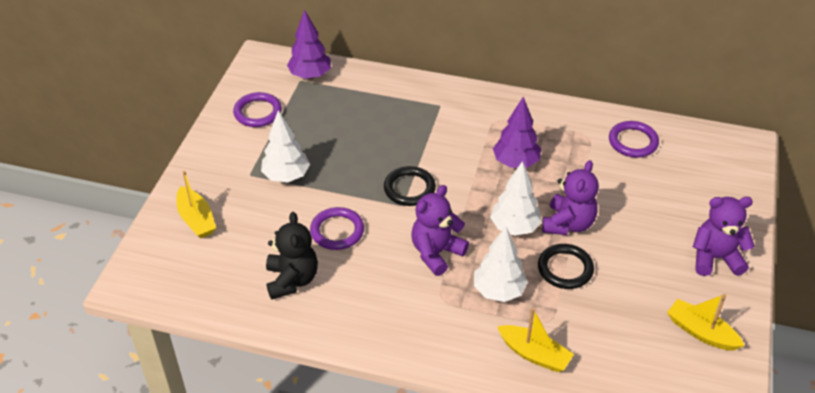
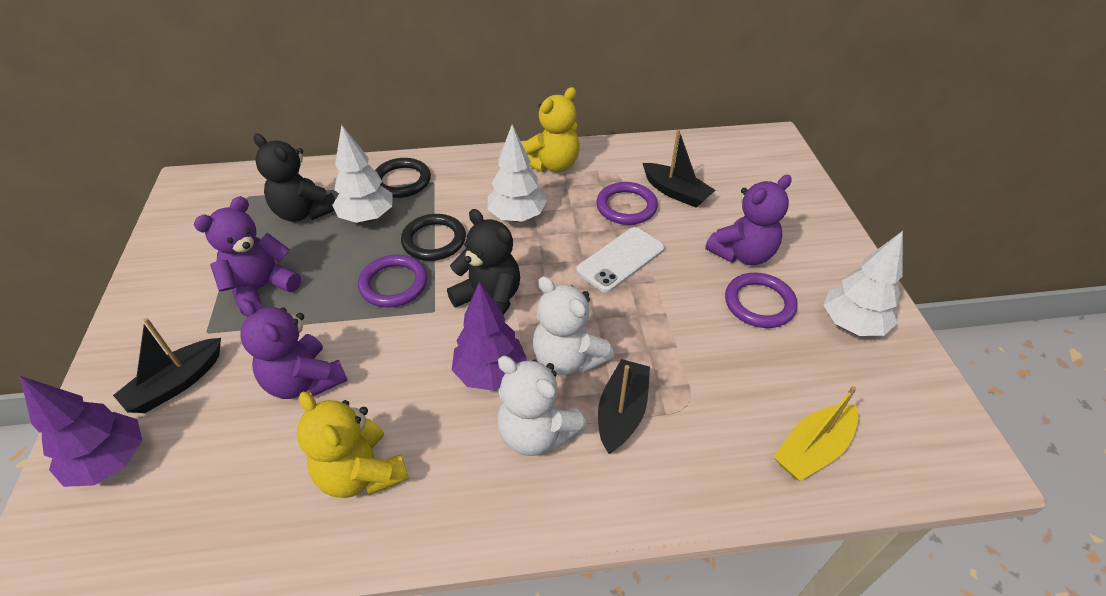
black boat: 0 -> 3
black teddy bear: 1 -> 2
white phone: 0 -> 1
white teddy bear: 0 -> 2
yellow boat: 3 -> 1
yellow teddy bear: 0 -> 2

